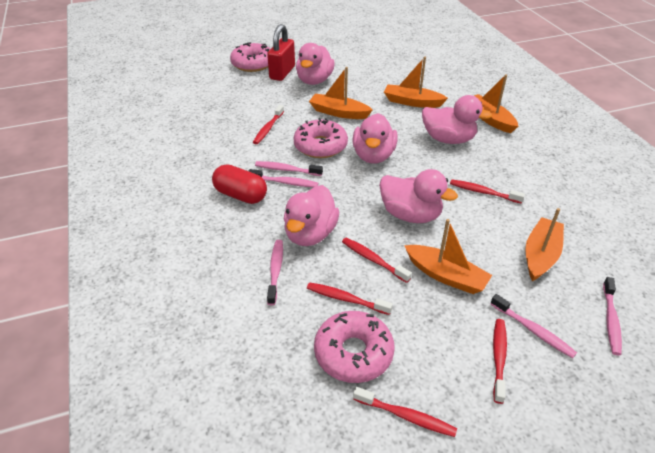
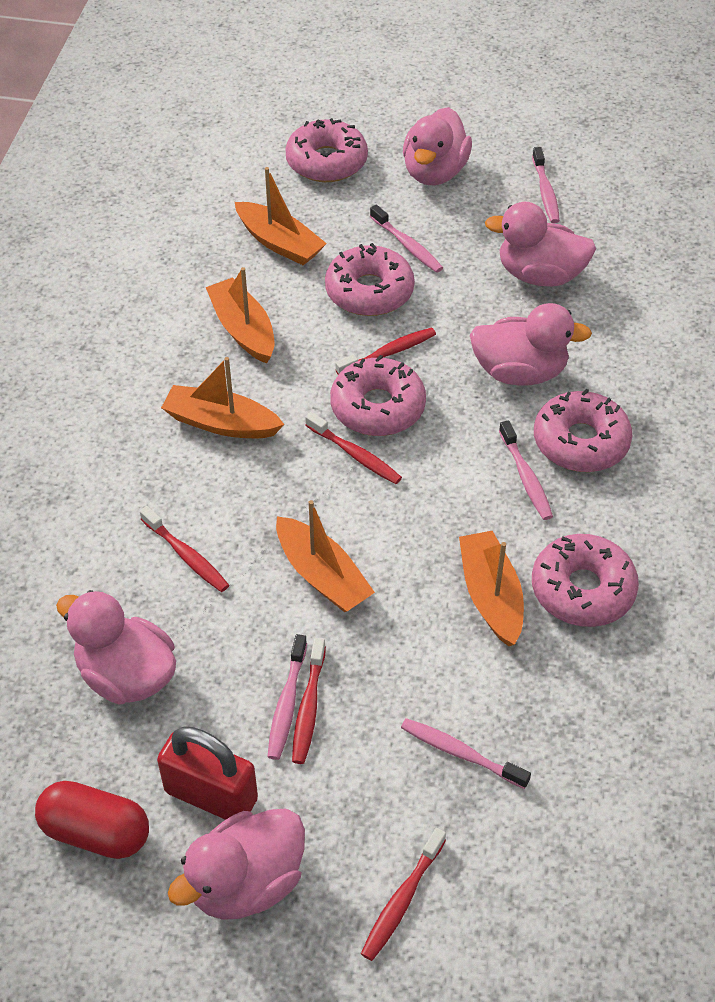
pink donut: 3 -> 5
red toothbrush: 6 -> 5

